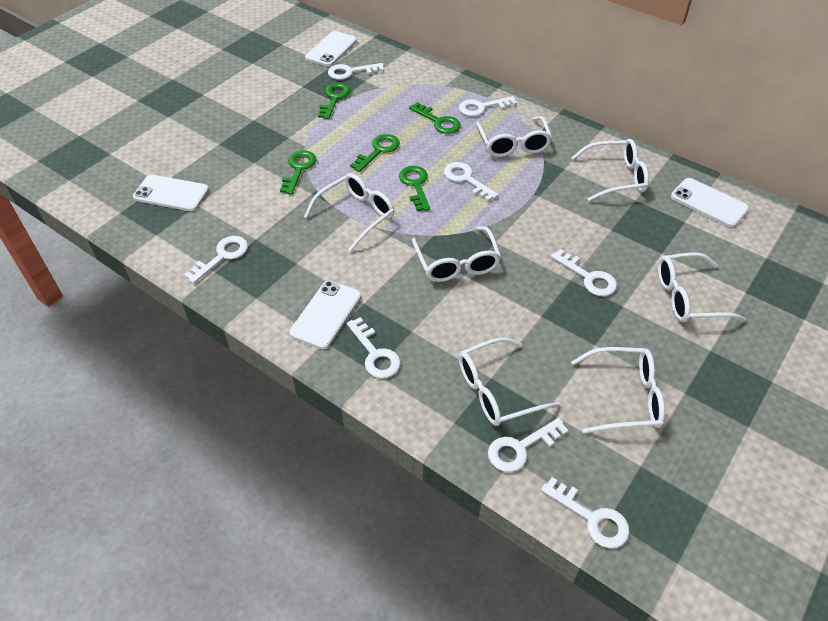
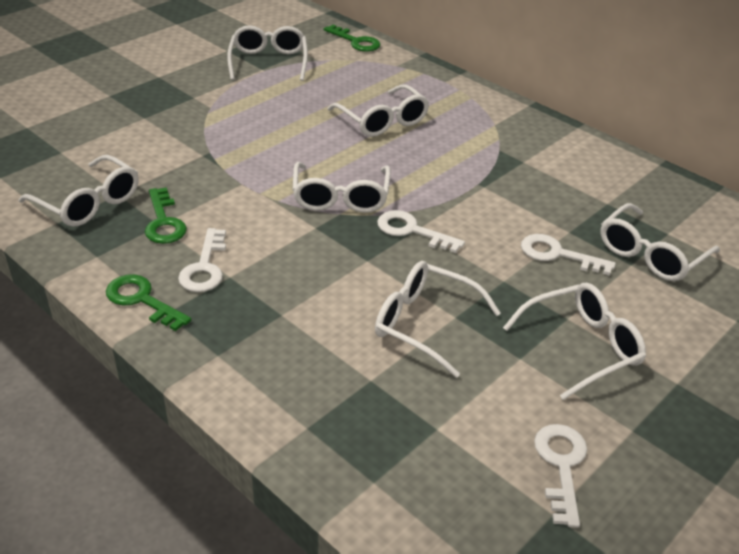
green key: 5 -> 3
white key: 8 -> 4
white phone: 4 -> 0

